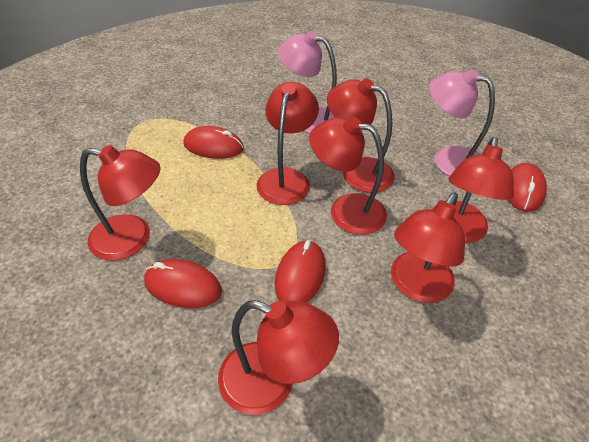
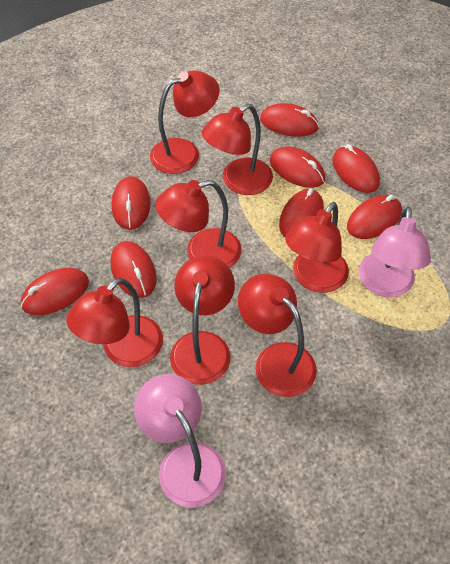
red mouse: 4 -> 8

